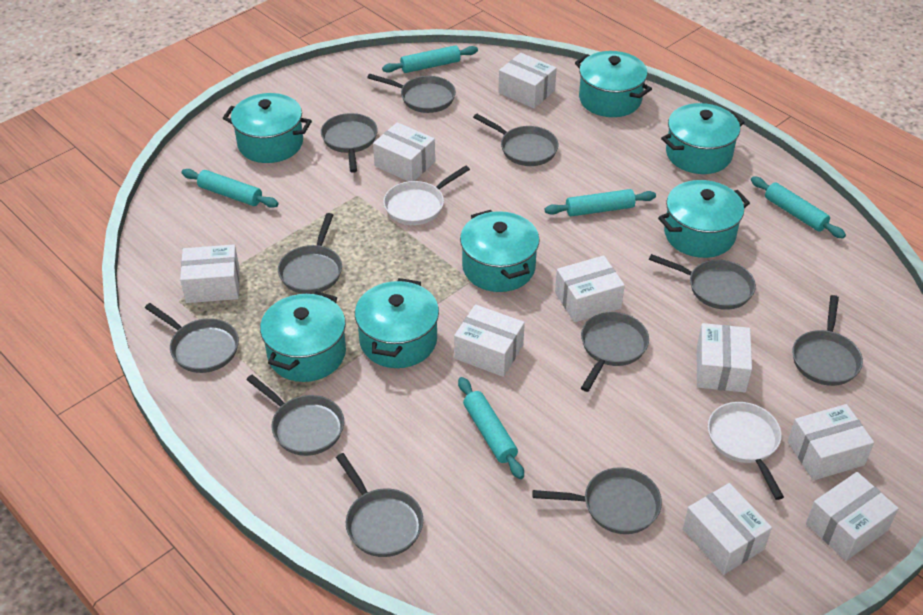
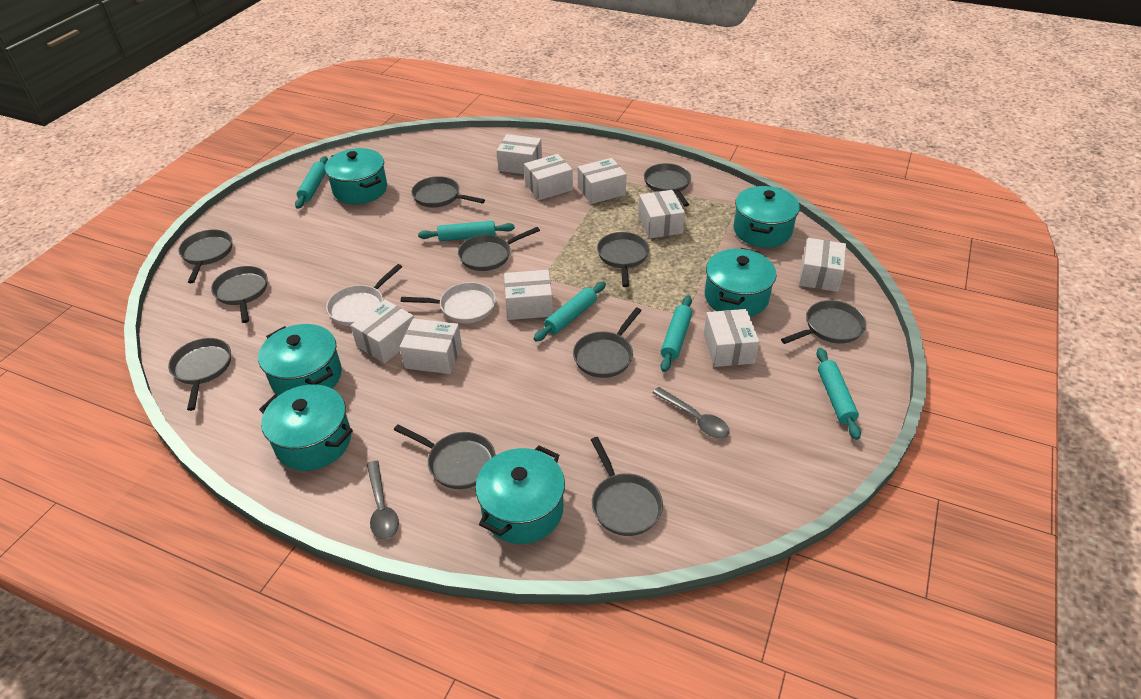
grey spoon: 0 -> 2
turquoise pot: 7 -> 6

